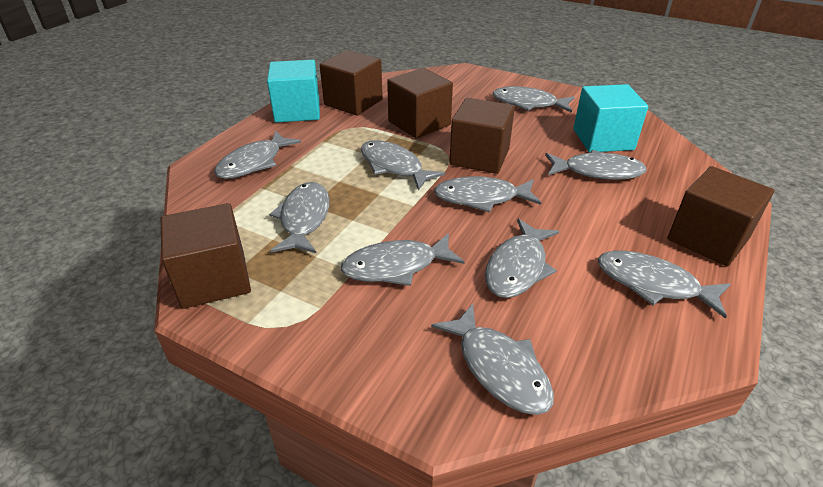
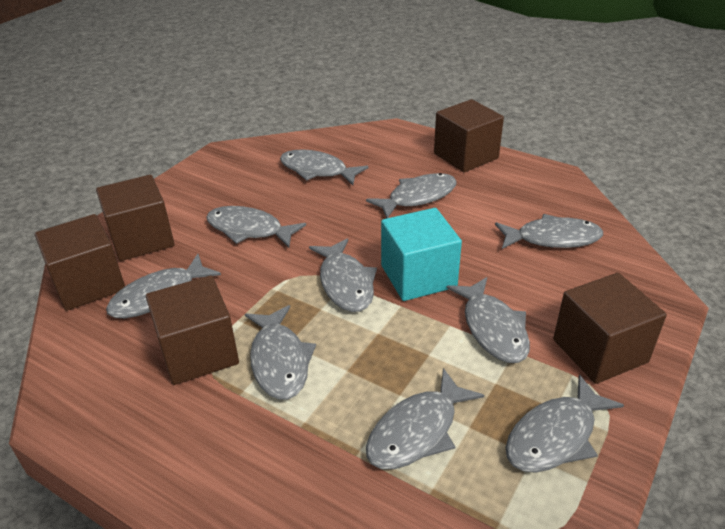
turquoise cube: 2 -> 1

